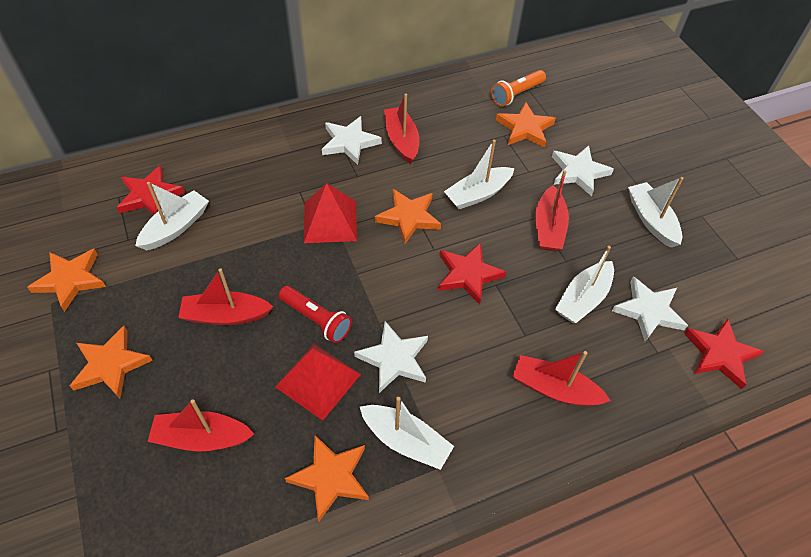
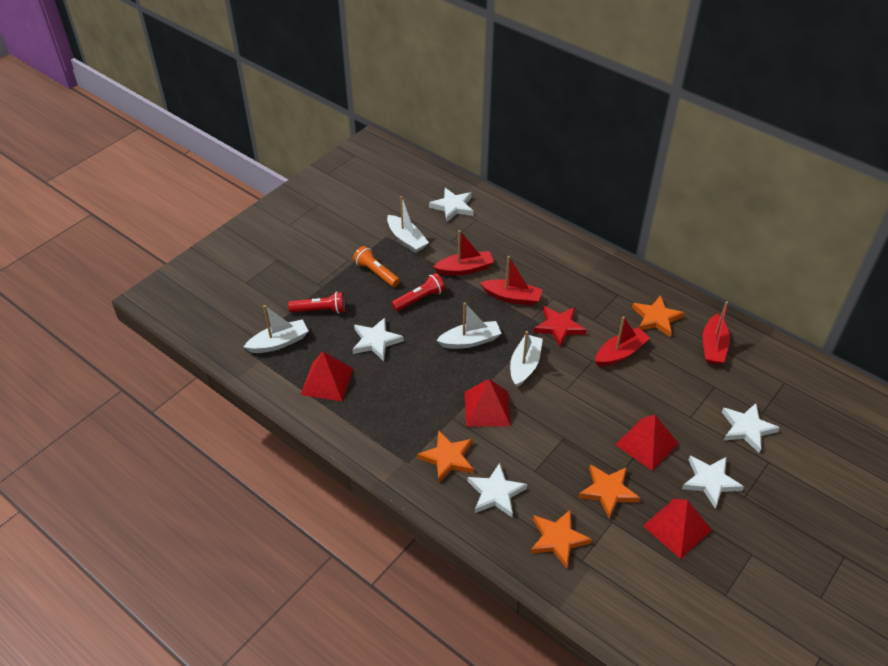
orange star: 5 -> 4
red boat: 5 -> 4
red flashlight: 1 -> 2
red pyramid: 2 -> 4
red star: 3 -> 1
white boat: 5 -> 4
white star: 4 -> 5

